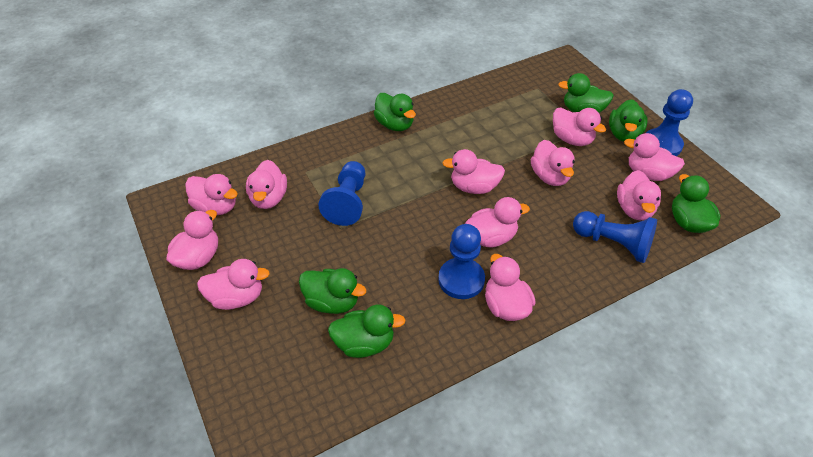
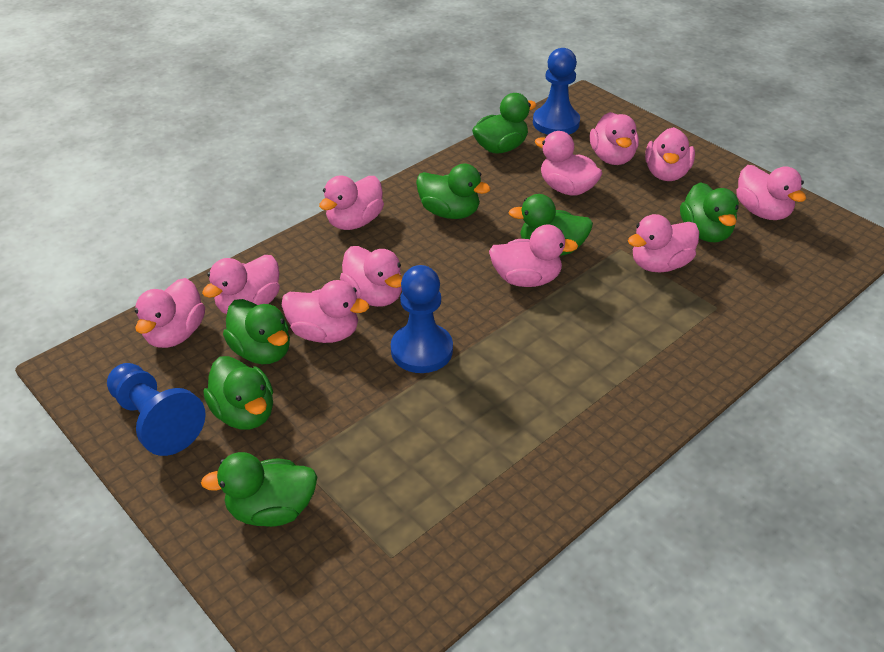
blue pawn: 4 -> 3
green duck: 6 -> 7

